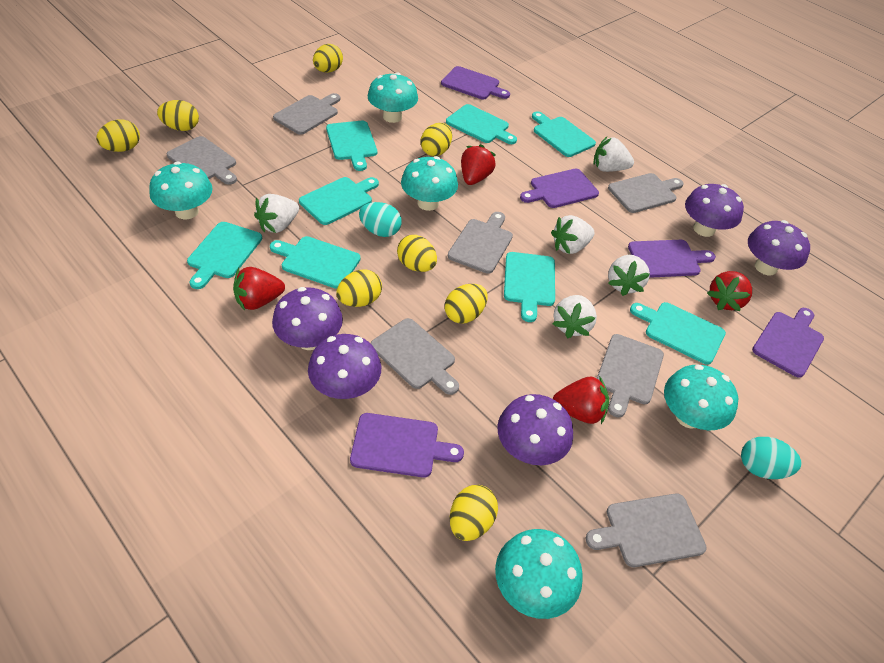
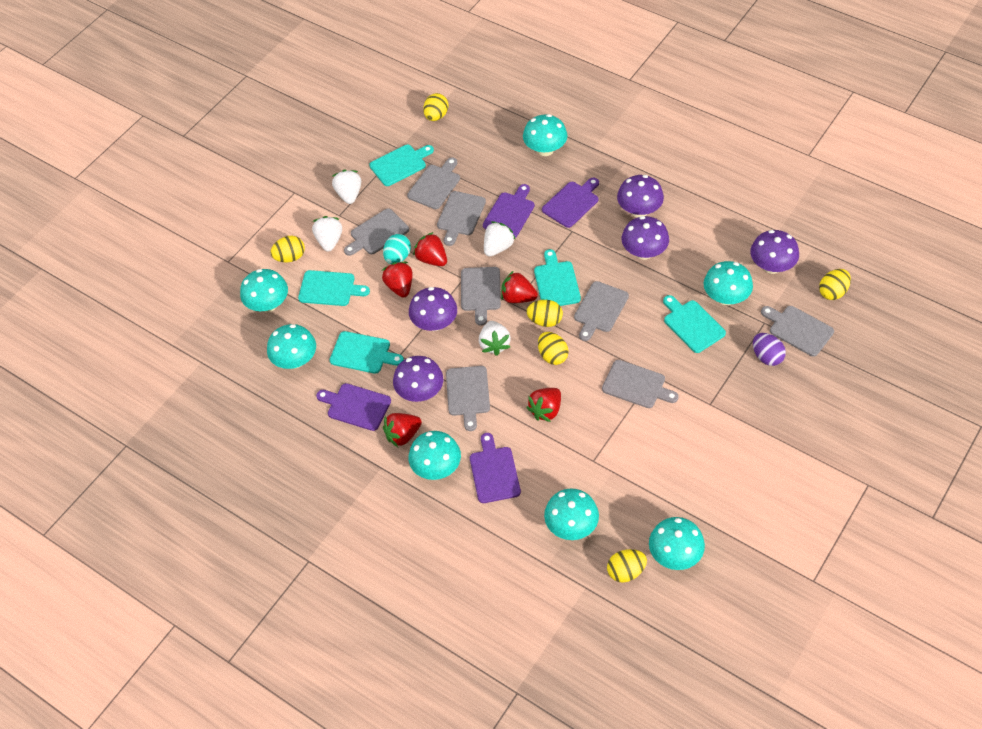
grey cutting board: 7 -> 8
purple cutting board: 5 -> 4
purple egg: 0 -> 1
red strawberry: 4 -> 5
turquoise cutting board: 8 -> 5
turquoise egg: 2 -> 1
turquoise mushroom: 5 -> 7
white strawberry: 5 -> 4
yellow egg: 8 -> 6

